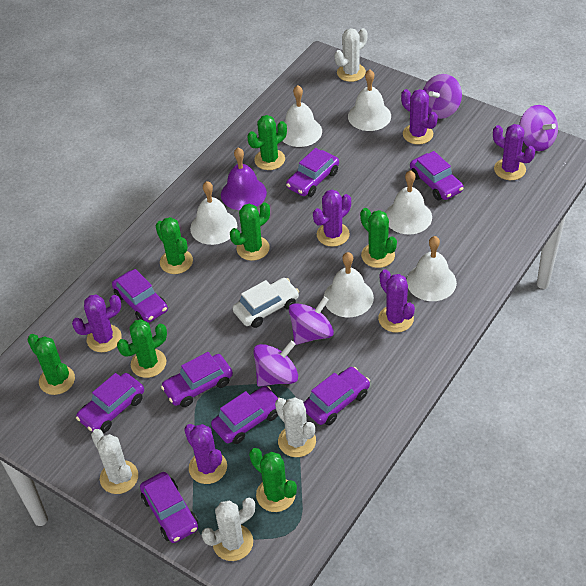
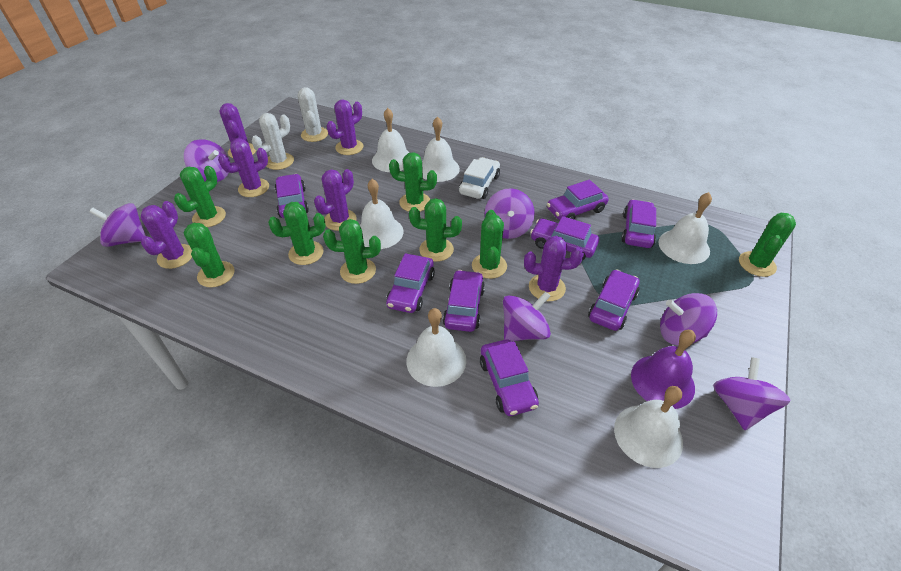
green cactus: 7 -> 8
purple spinning top: 4 -> 6
white cactus: 4 -> 2

